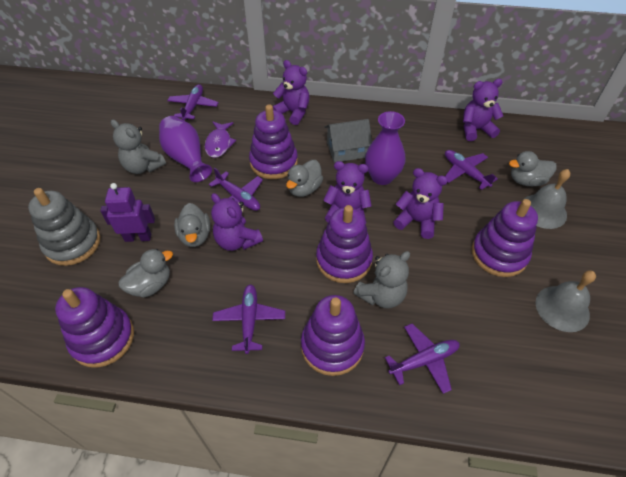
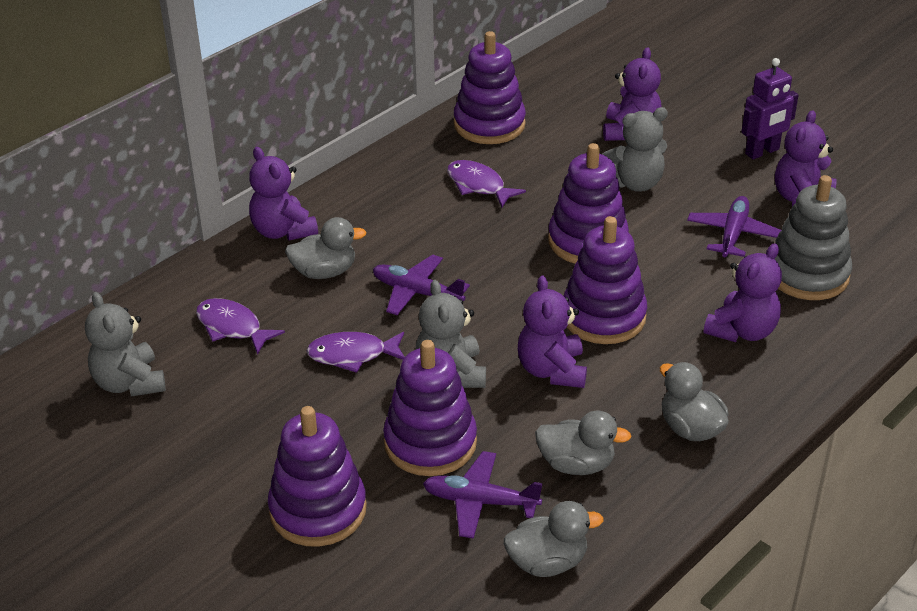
grey bell: 2 -> 0
grey house: 1 -> 0
grey teddy bear: 2 -> 3
purple fish: 1 -> 3
purple plane: 5 -> 3
purple vase: 2 -> 0

